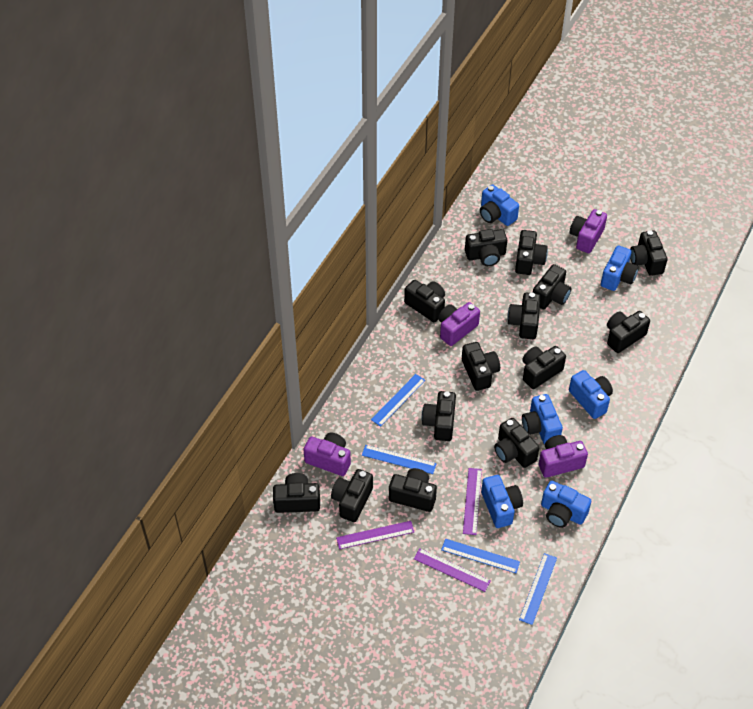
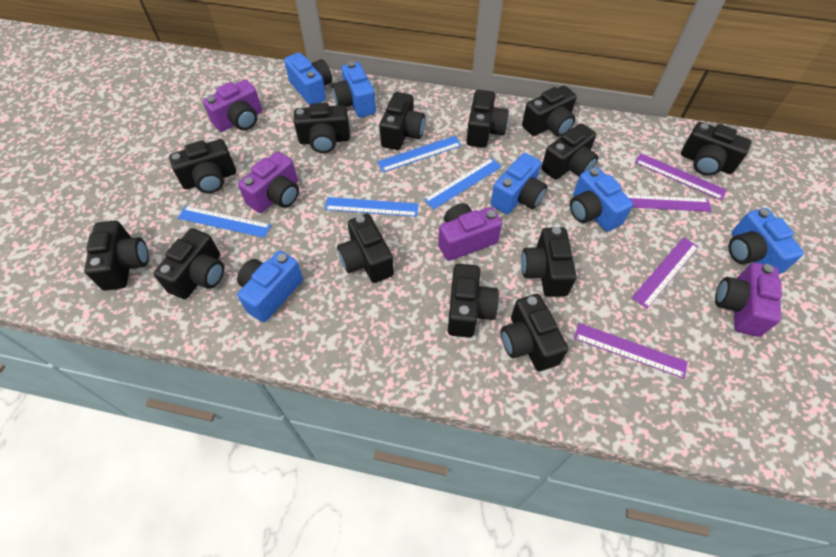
black camera: 14 -> 13
purple ruler: 3 -> 4

